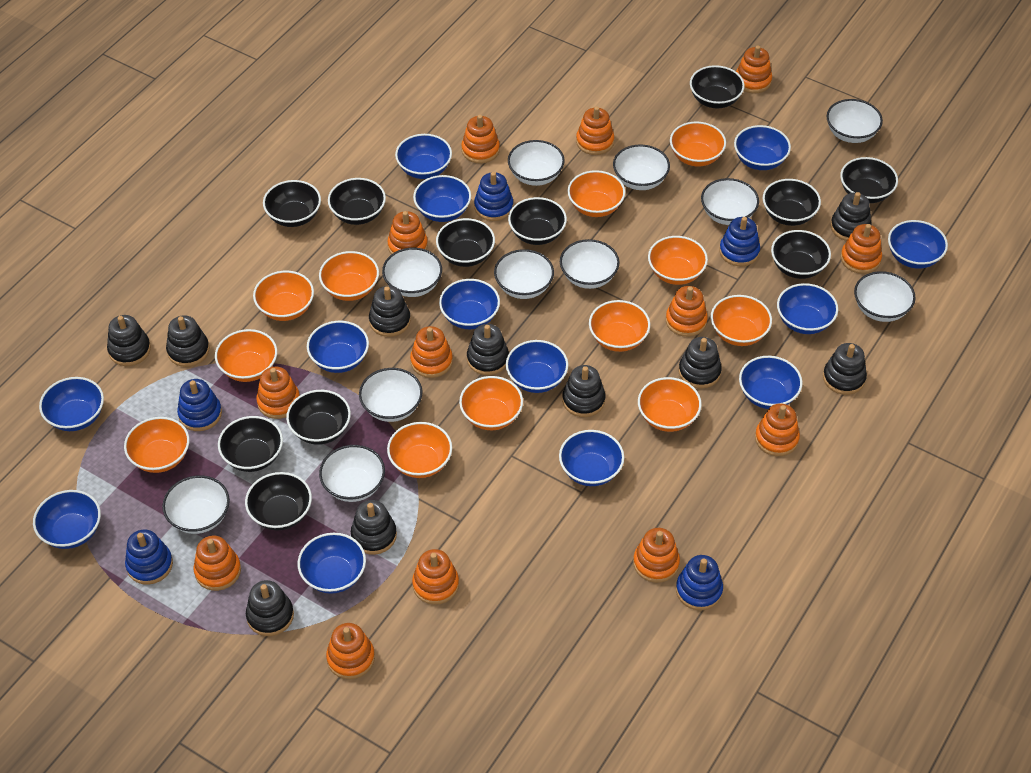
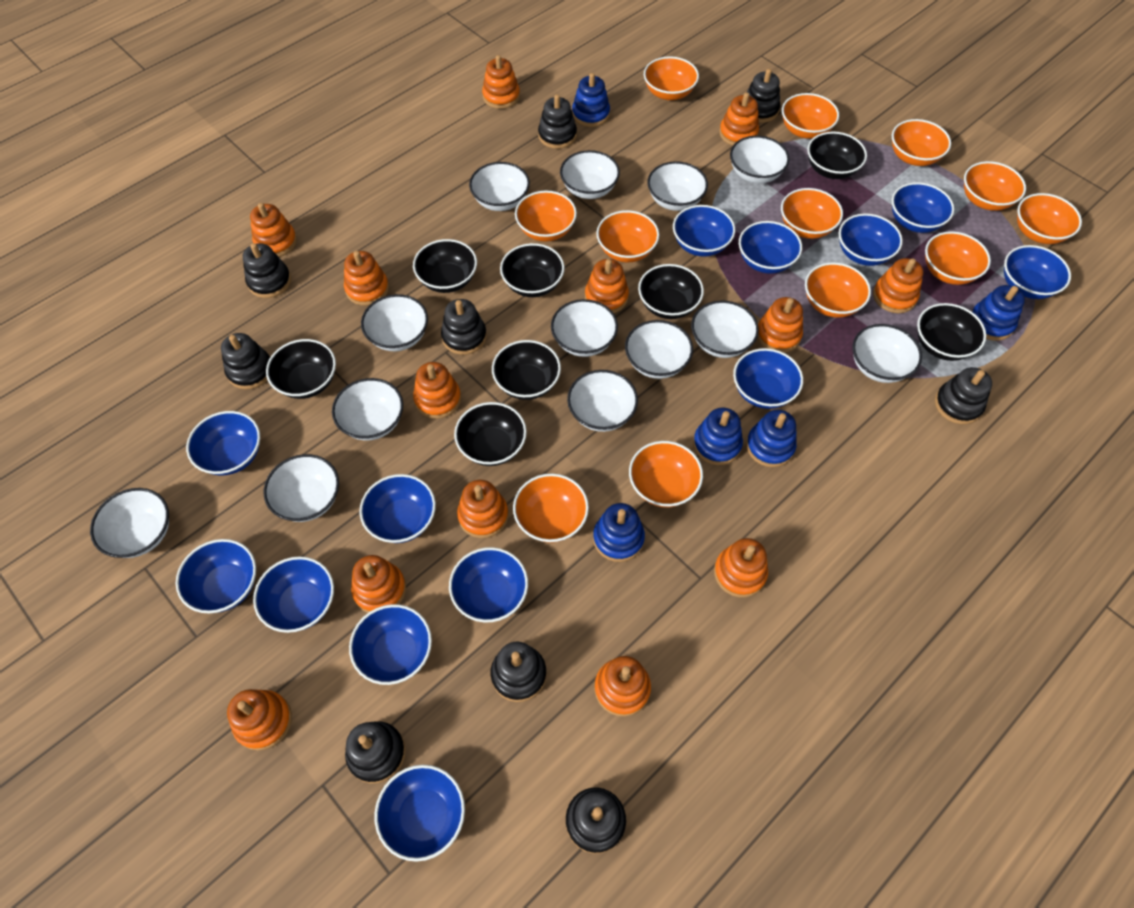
black bowl: 11 -> 8
black stacking toy: 10 -> 9
white bowl: 11 -> 13

